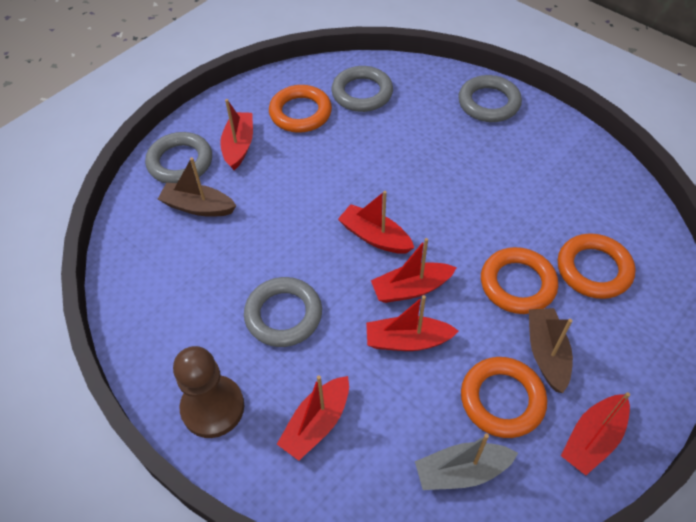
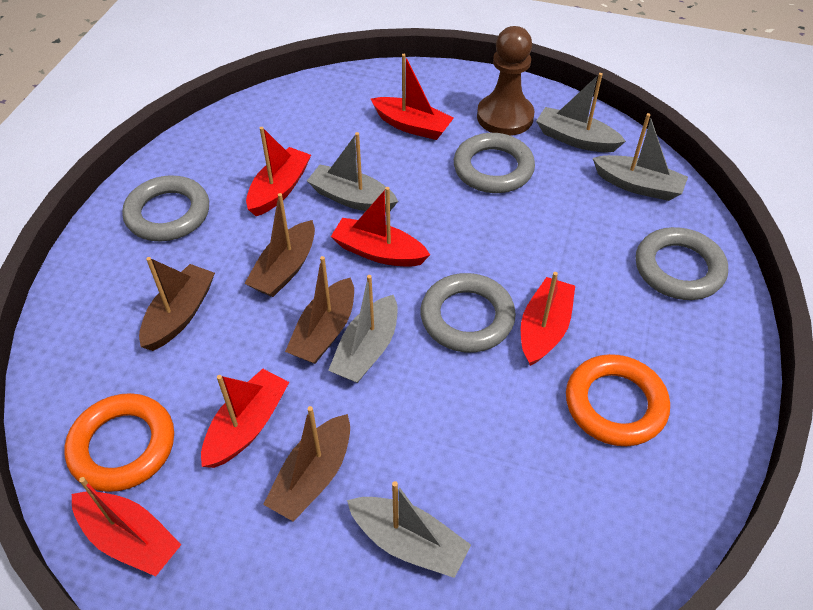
brown boat: 2 -> 4
grey boat: 1 -> 5
orange ring: 4 -> 2

